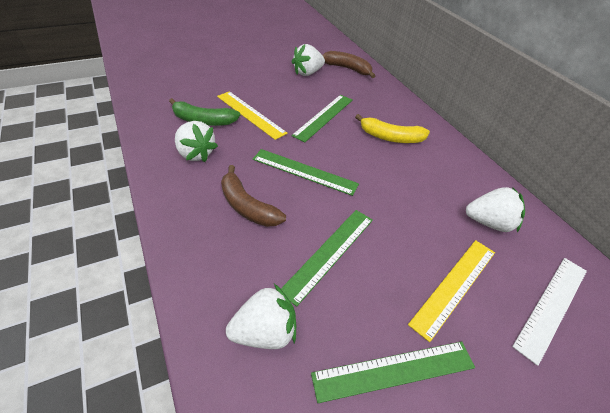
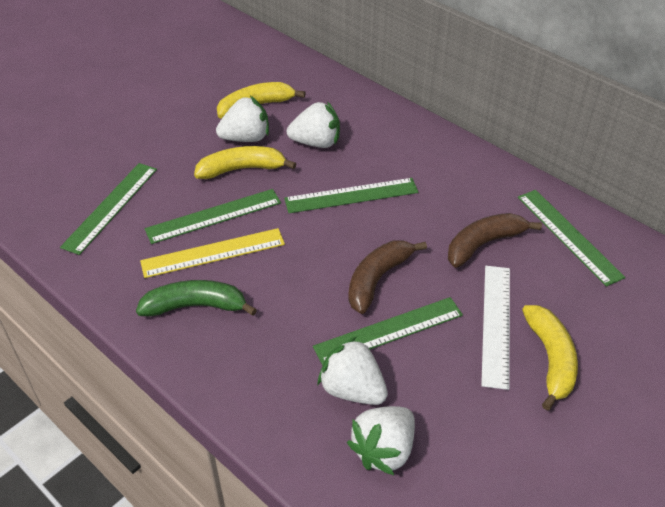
green ruler: 4 -> 5
yellow banana: 1 -> 3
yellow ruler: 2 -> 1

